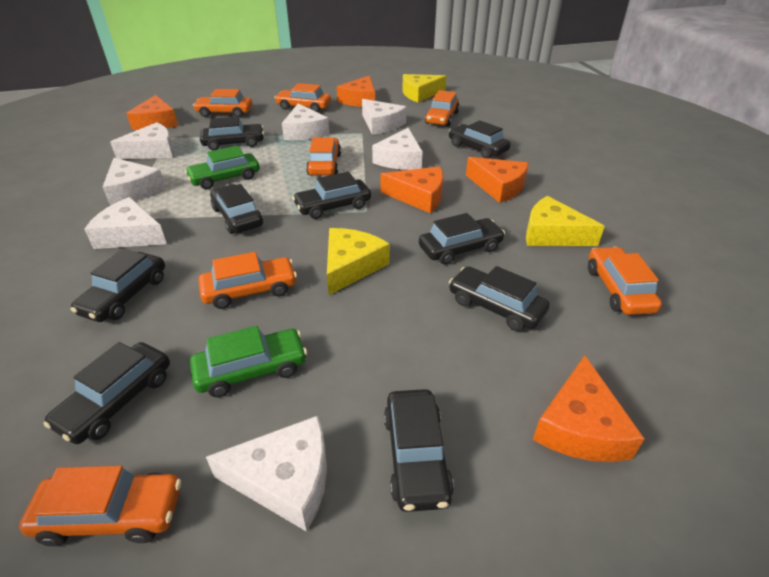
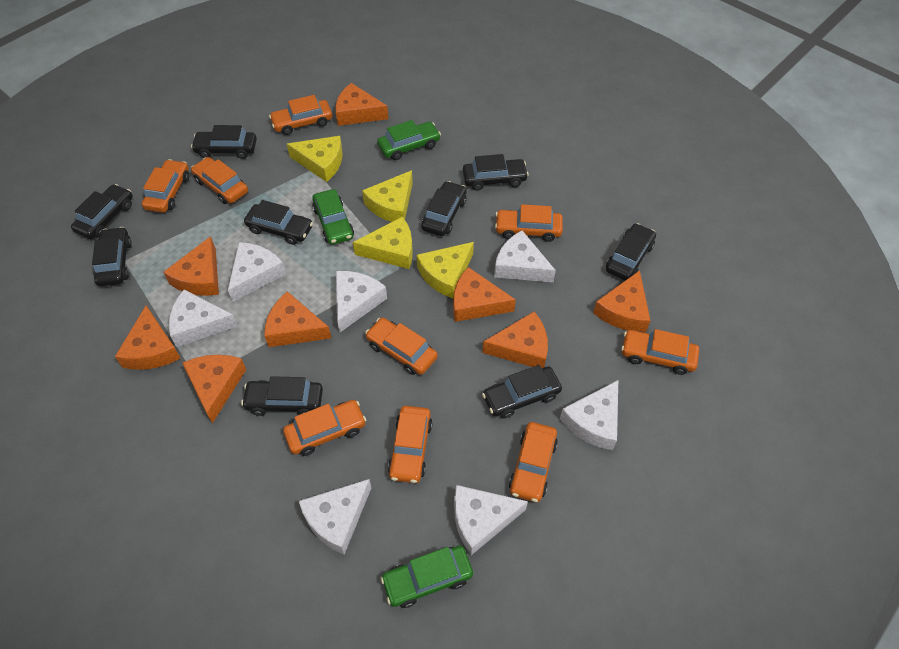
green car: 2 -> 3
orange car: 7 -> 9
orange cheese: 5 -> 8
yellow cheese: 3 -> 4

